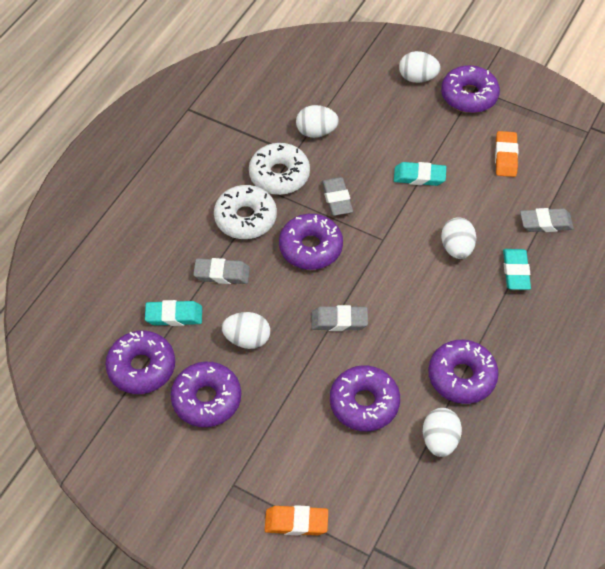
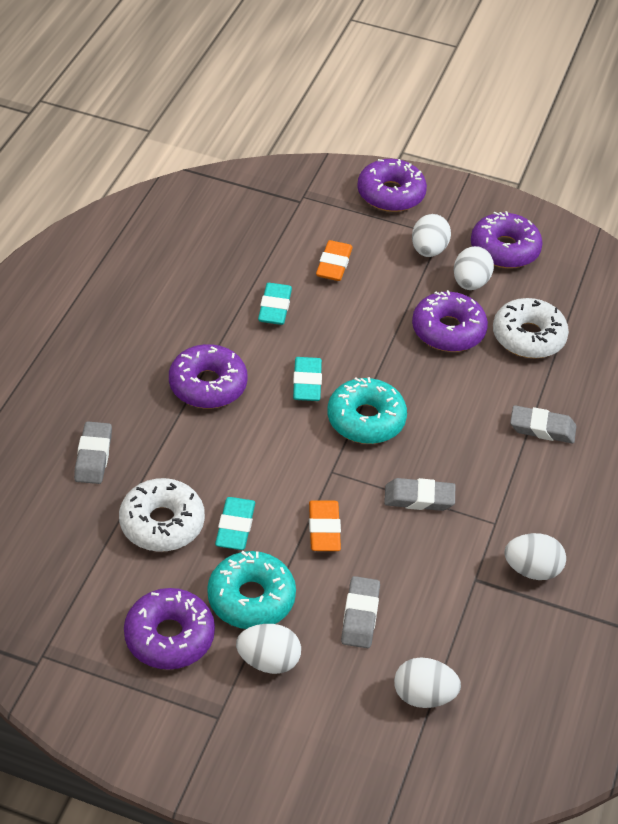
purple donut: 6 -> 5
turquoise donut: 0 -> 2

